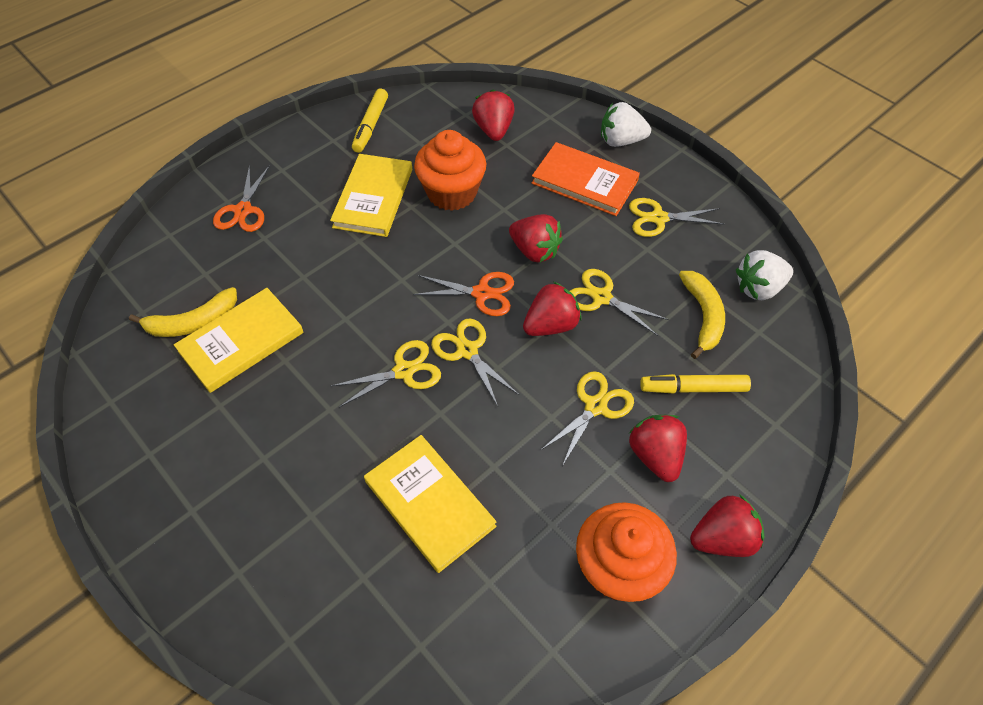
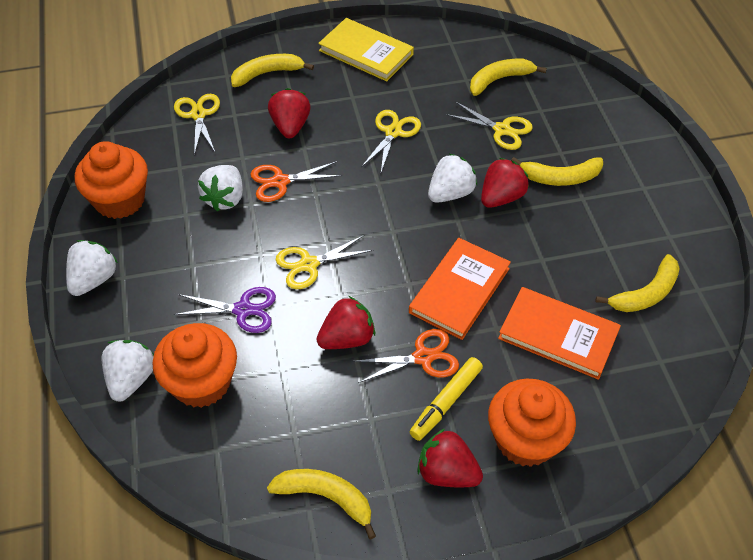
orange book: 1 -> 2
orange cupcake: 2 -> 3
purple scissors: 0 -> 1
red strawberry: 5 -> 4
white strawberry: 2 -> 4
yellow banana: 2 -> 5
yellow book: 3 -> 1
yellow marker: 2 -> 1
yellow scissors: 5 -> 4

